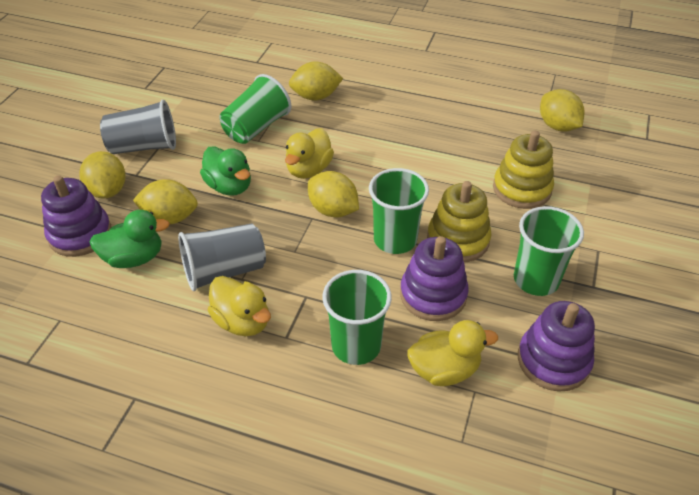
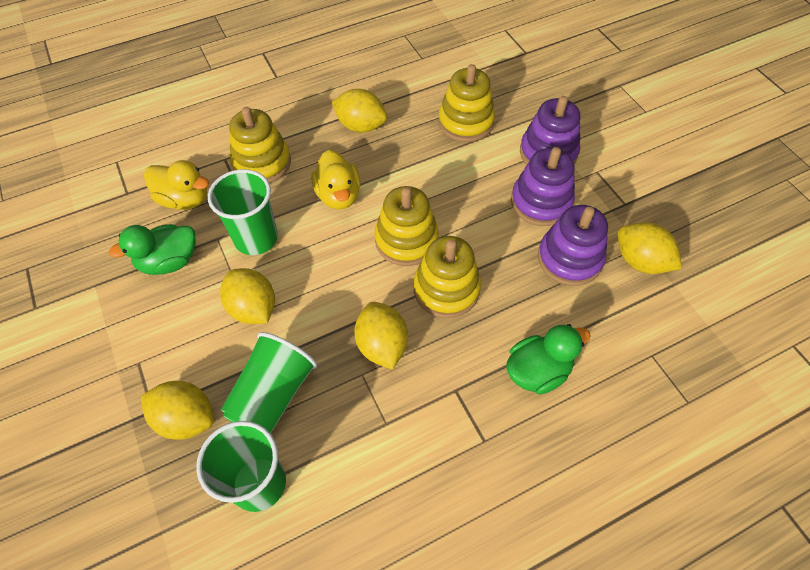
green cup: 4 -> 3
grey cup: 2 -> 0
yellow duck: 3 -> 2
yellow stacking toy: 2 -> 4

